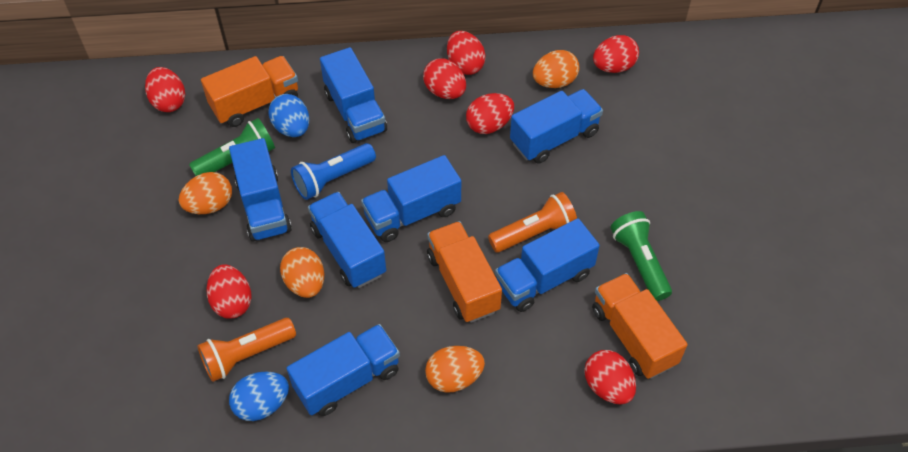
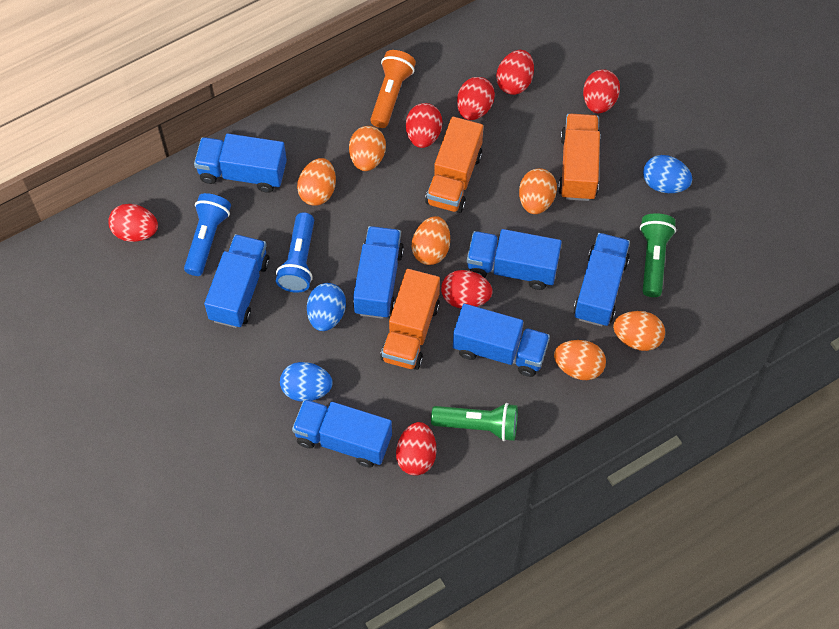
blue egg: 2 -> 3
blue flashlight: 1 -> 2
orange egg: 4 -> 6
orange flashlight: 2 -> 1

